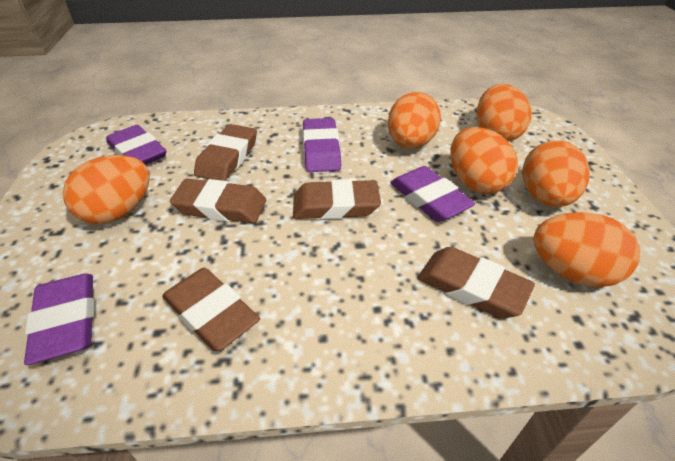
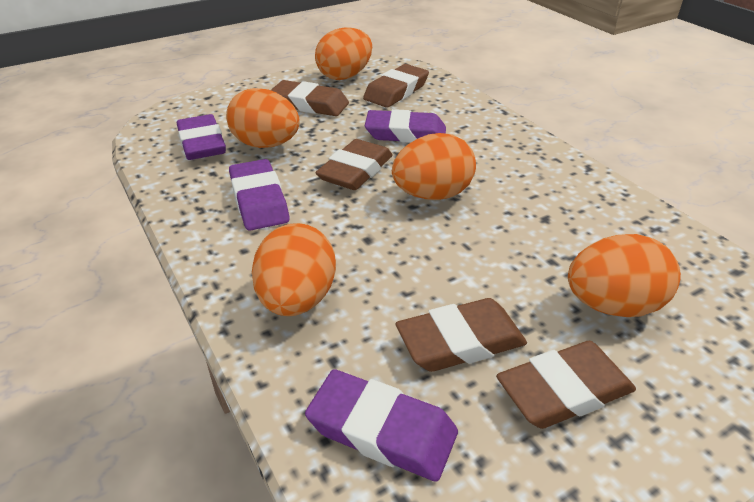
orange egg: 6 -> 5

